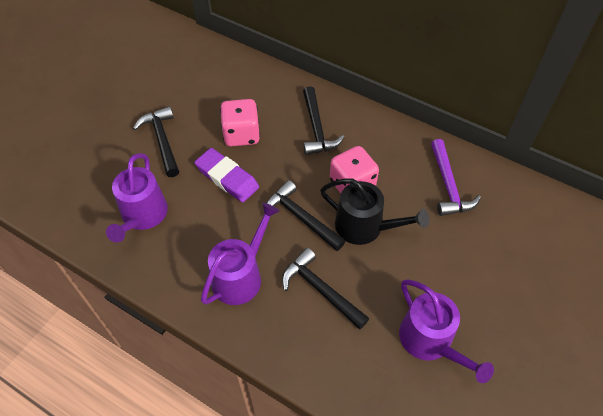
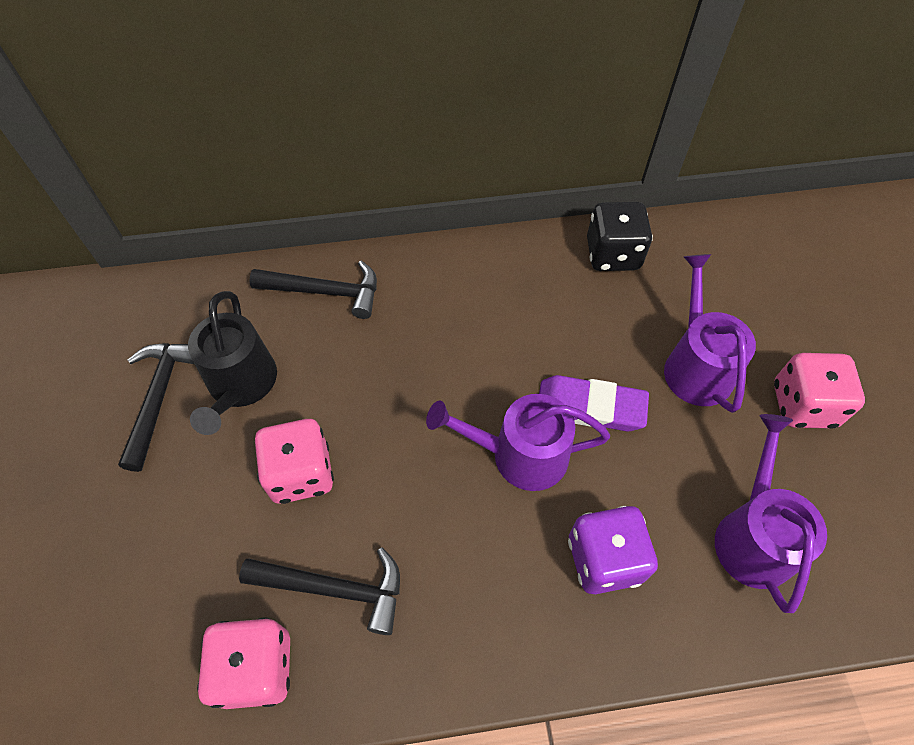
black dice: 0 -> 1
black hammer: 4 -> 3
pink dice: 2 -> 3
purple dice: 0 -> 1
purple hammer: 1 -> 0

